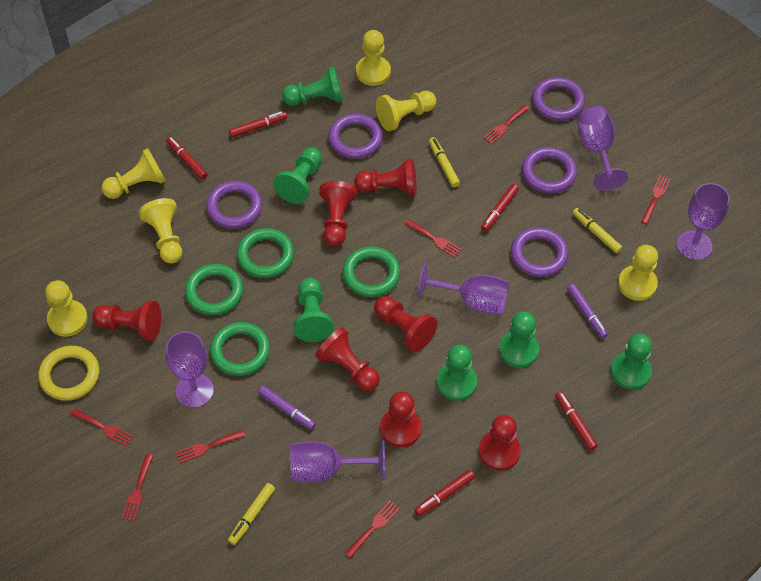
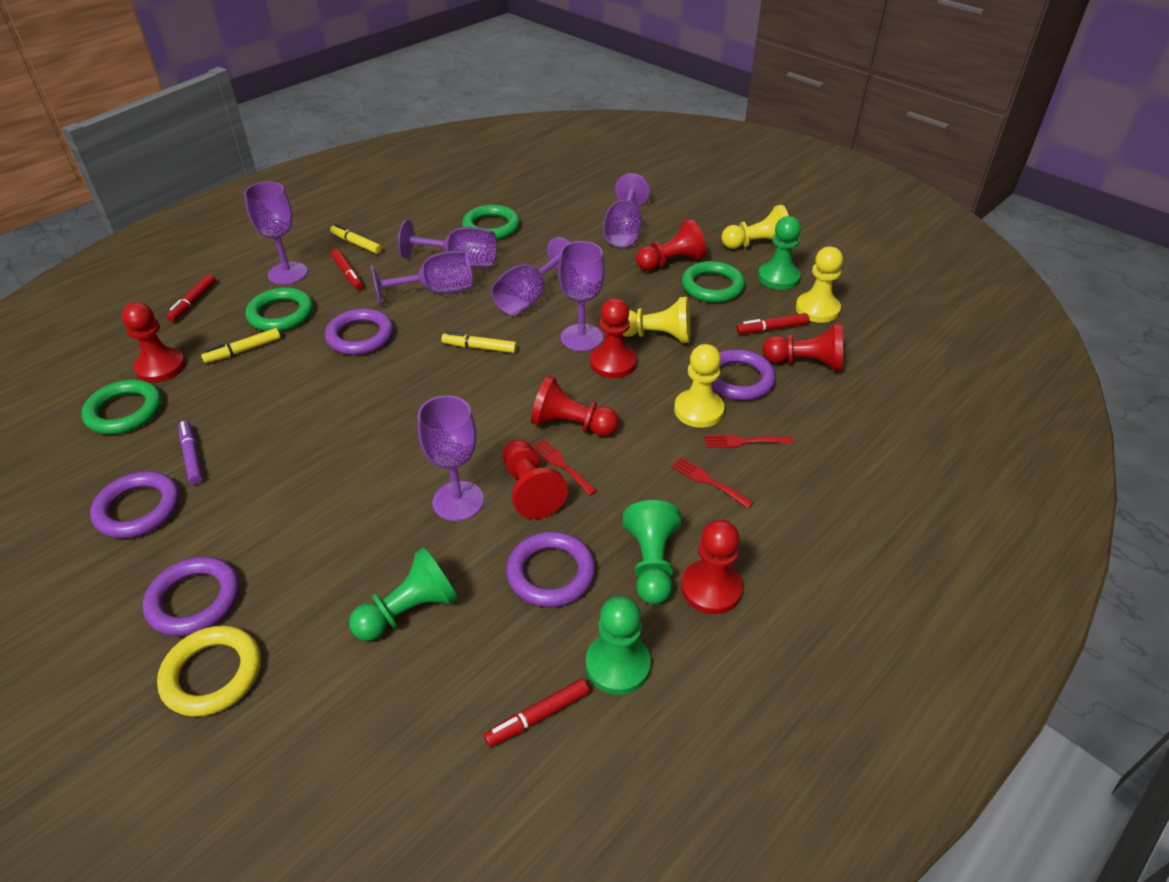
green pawn: 6 -> 4
purple goblet: 5 -> 7
purple marker: 2 -> 1
red fork: 7 -> 3
red marker: 5 -> 4
yellow pawn: 6 -> 4

